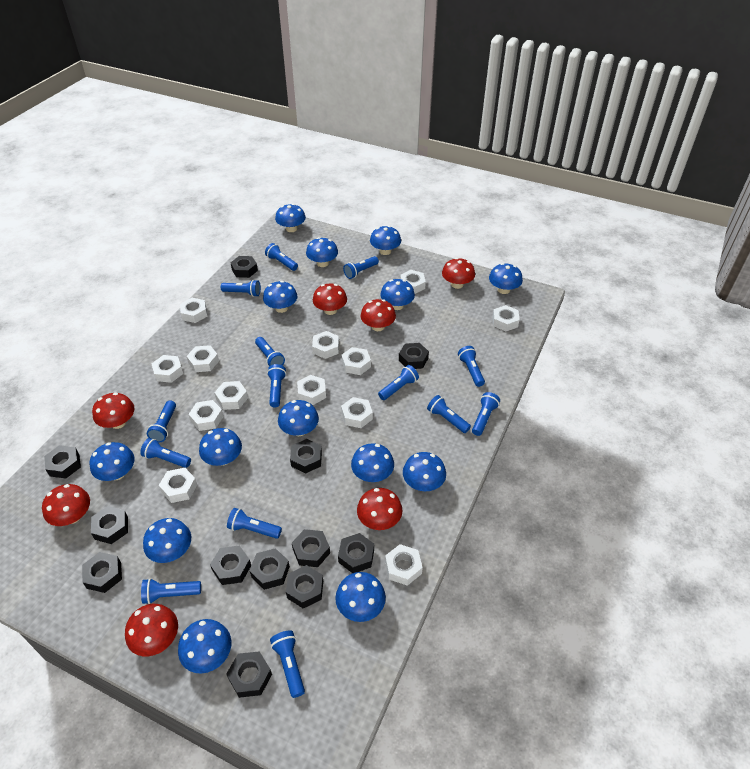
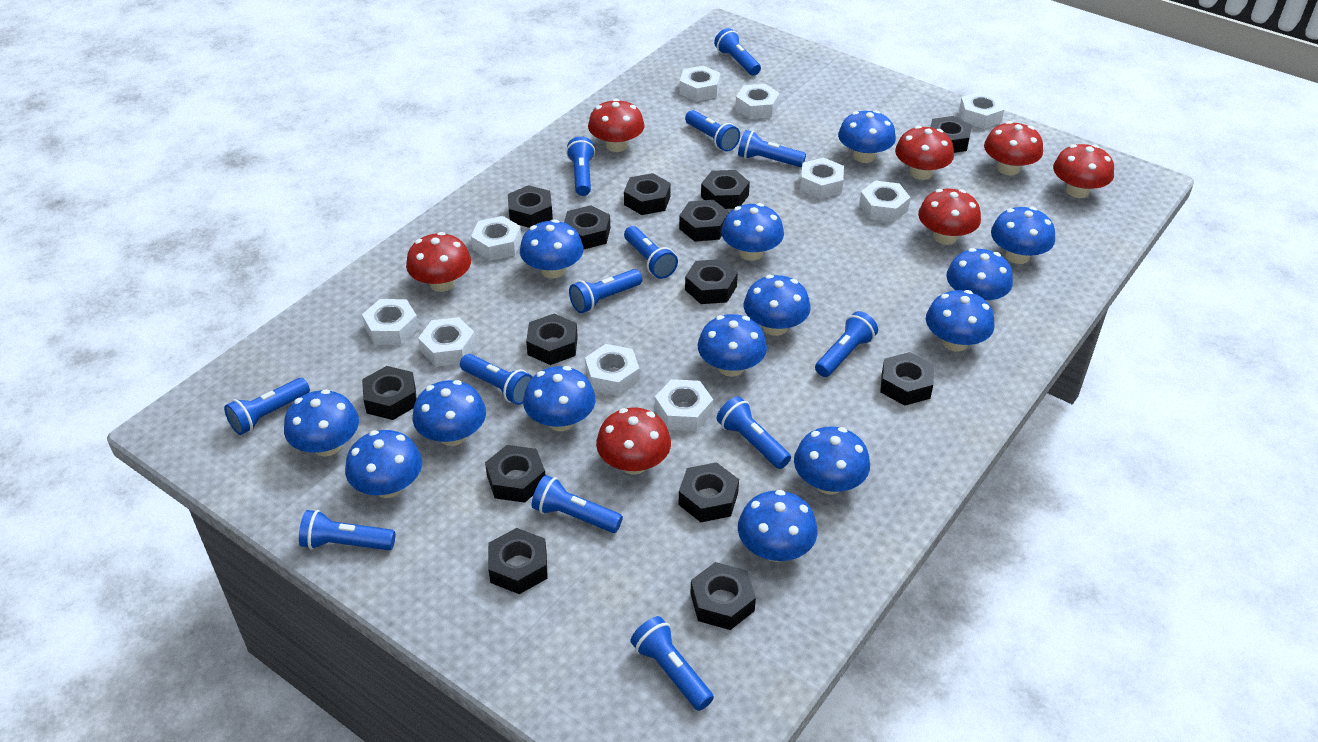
black nut: 12 -> 14
blue flashlight: 14 -> 13
white nut: 13 -> 10

